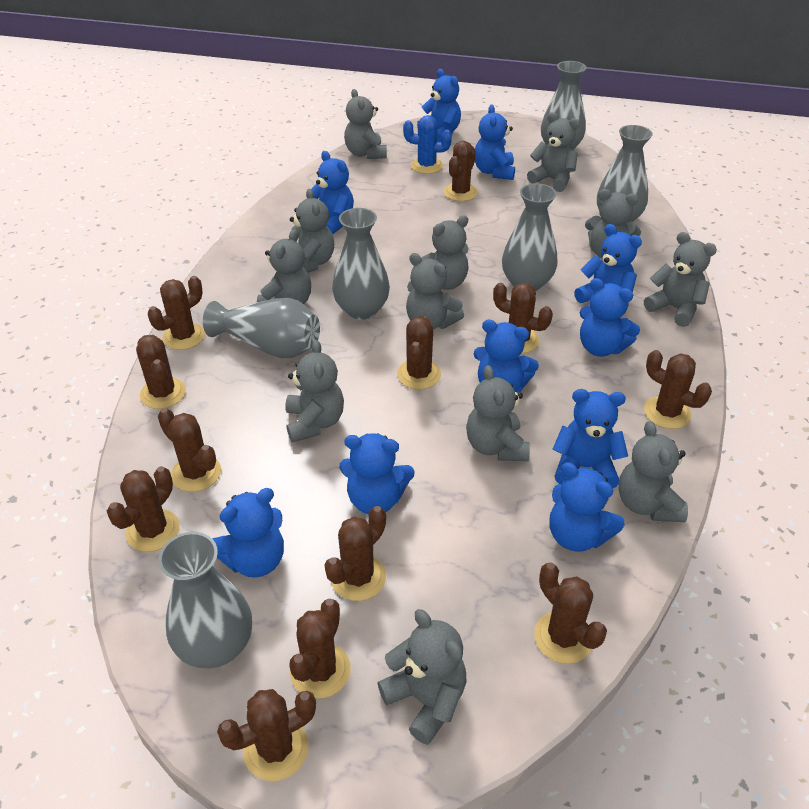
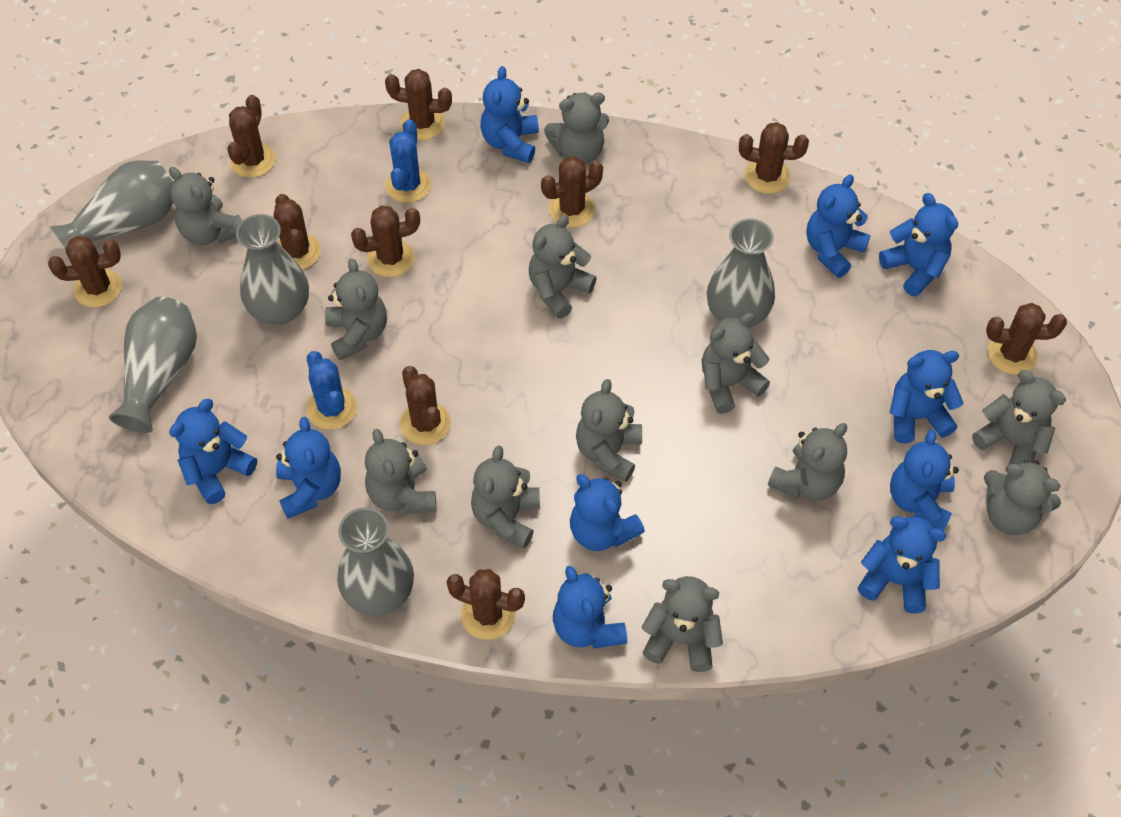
blue cactus: 1 -> 2
brown cactus: 12 -> 10
grey vase: 6 -> 5

